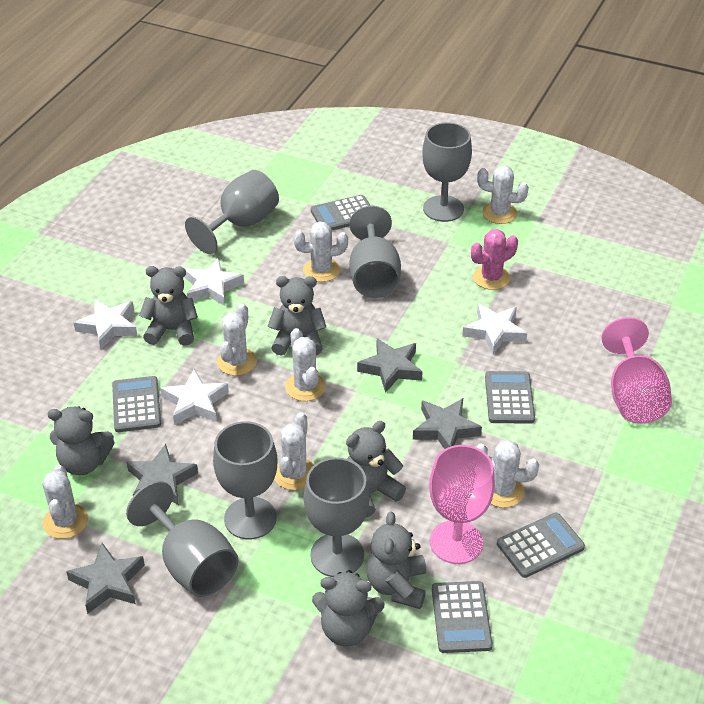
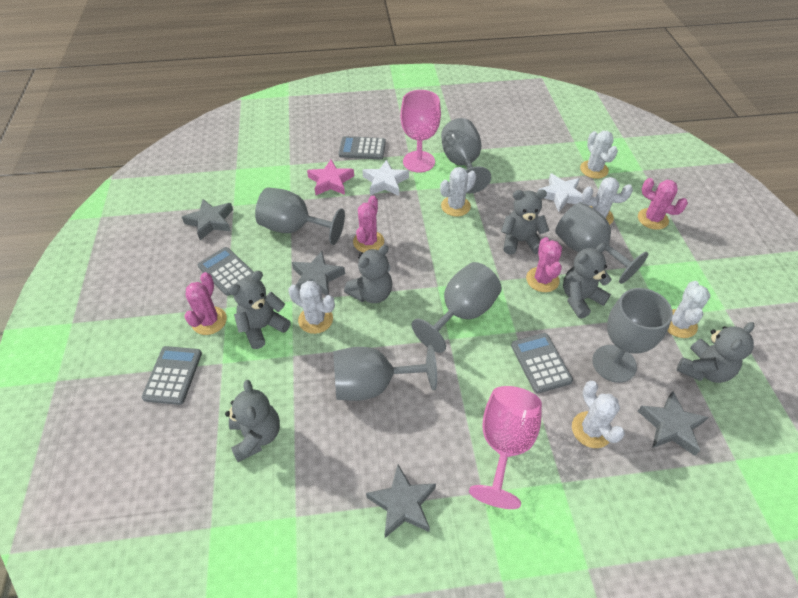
grey calculator: 5 -> 4
pink cactus: 1 -> 4
pink star: 0 -> 1
white cactus: 7 -> 6
white star: 4 -> 2

